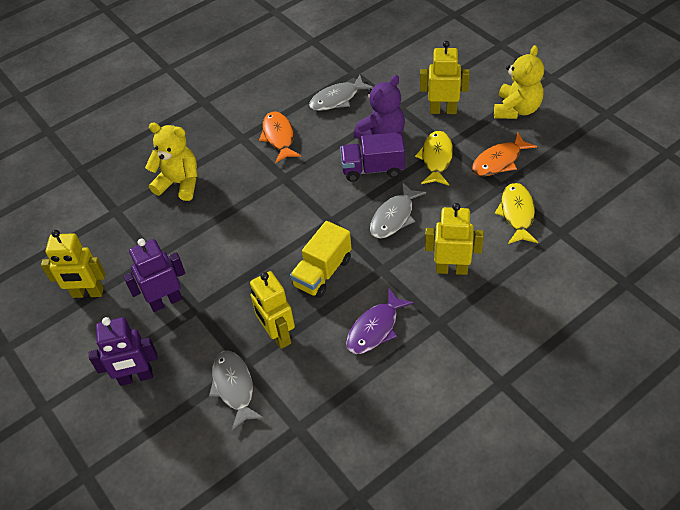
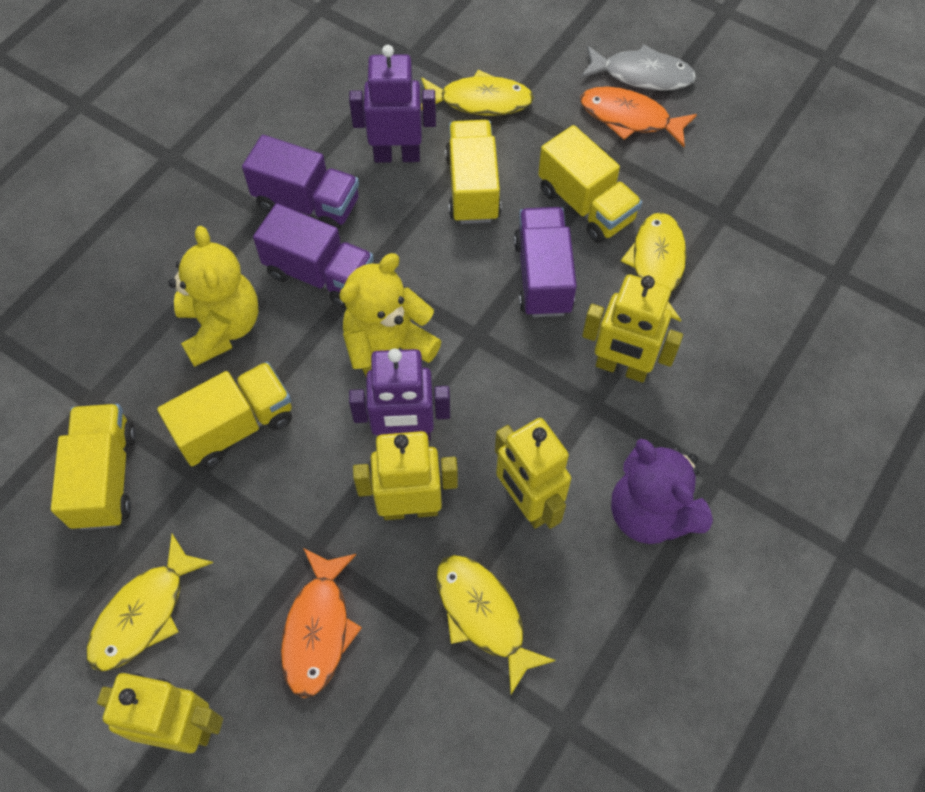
grey fish: 3 -> 1
purple fish: 1 -> 0
purple truck: 1 -> 3
yellow fish: 2 -> 4
yellow truck: 1 -> 4

